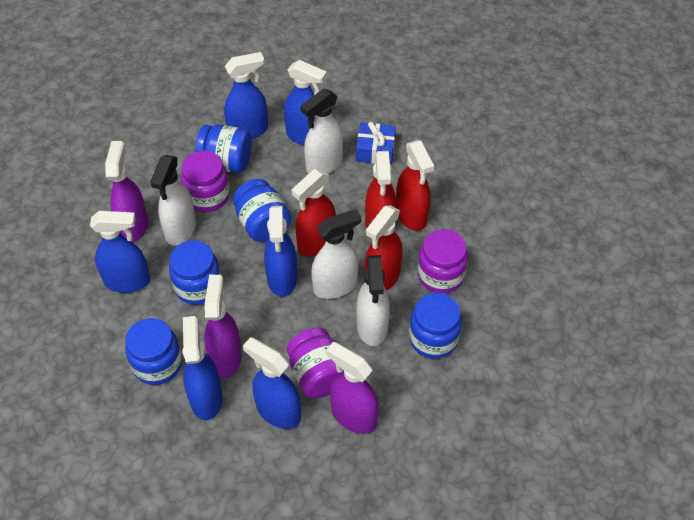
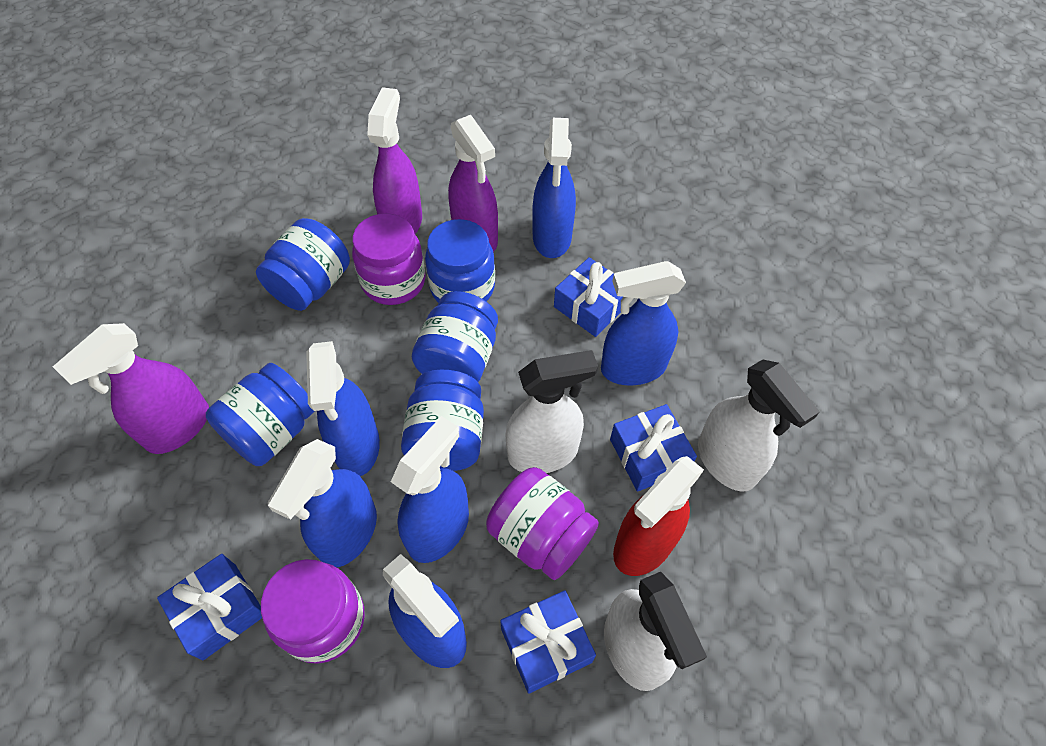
blue gift: 1 -> 4
red spray bottle: 4 -> 1
white spray bottle: 4 -> 3

